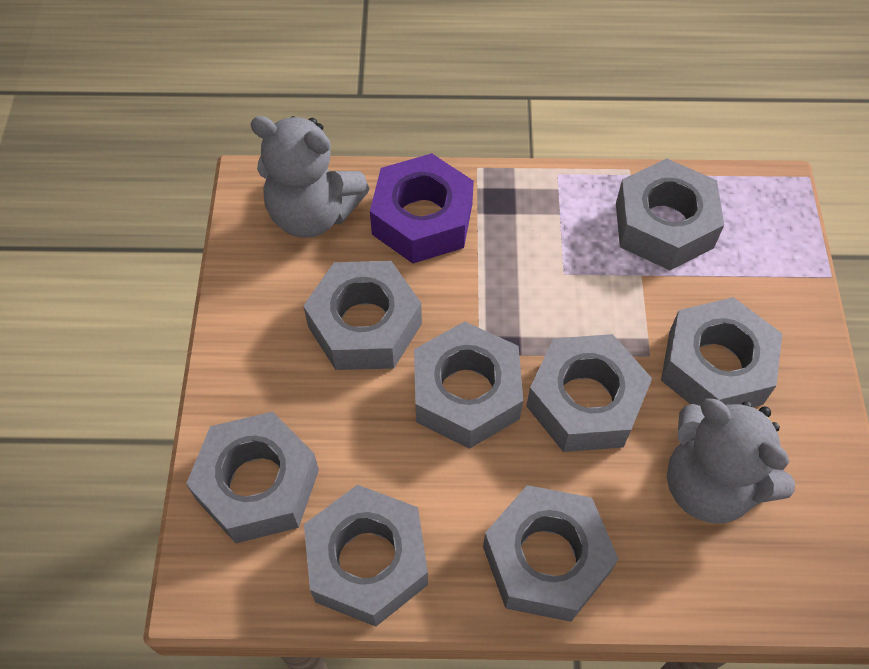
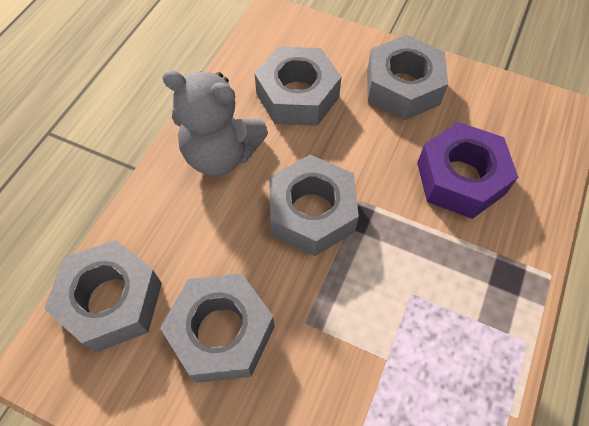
grey nut: 8 -> 5
grey teddy bear: 2 -> 1

